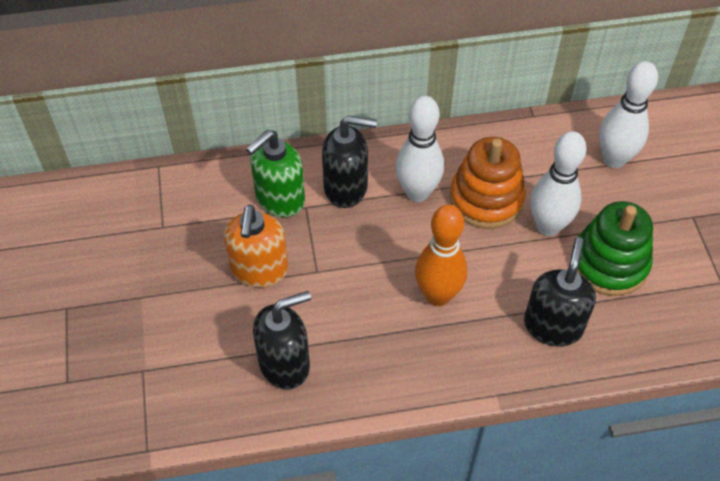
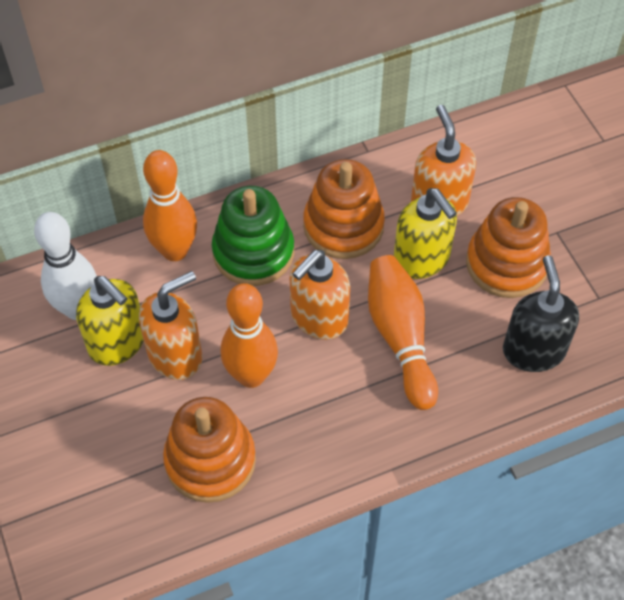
black soap dispenser: 3 -> 1
green soap dispenser: 1 -> 0
orange bowling pin: 1 -> 3
orange soap dispenser: 1 -> 3
orange stacking toy: 1 -> 3
white bowling pin: 3 -> 1
yellow soap dispenser: 0 -> 2

